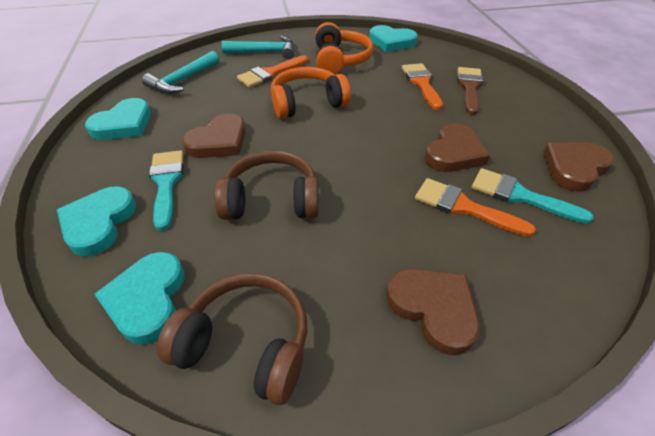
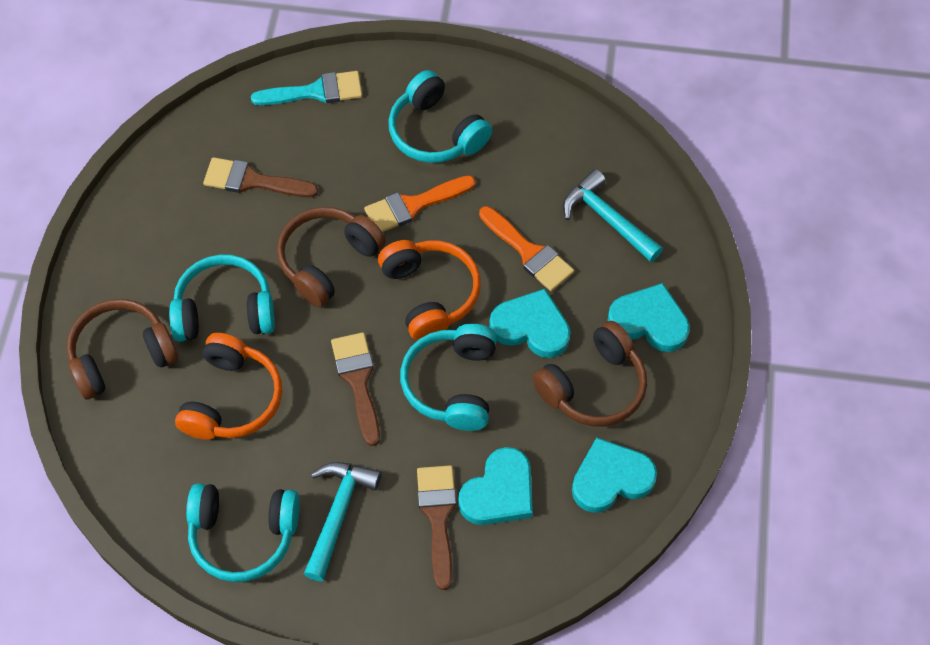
brown brush: 1 -> 3
brown headphones: 2 -> 3
brown heart: 4 -> 0
orange brush: 3 -> 2
turquoise brush: 2 -> 1
turquoise headphones: 0 -> 4

